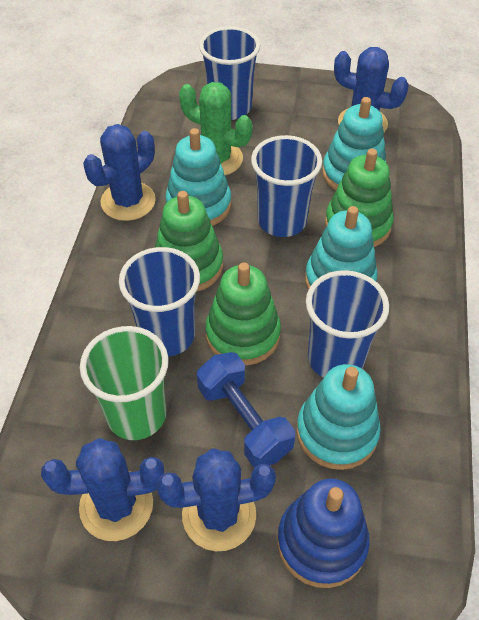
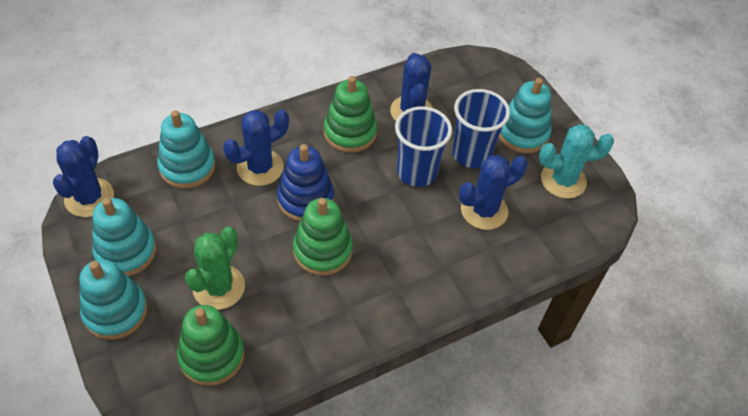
blue cup: 4 -> 2
blue dumbbell: 1 -> 0
green cup: 1 -> 0
turquoise cactus: 0 -> 1

